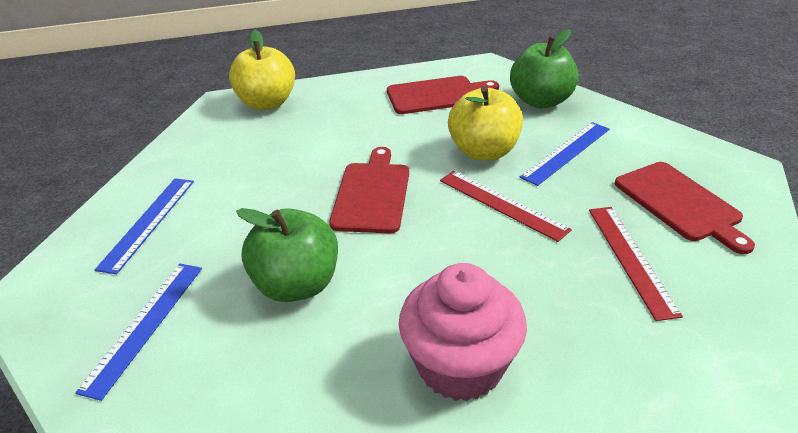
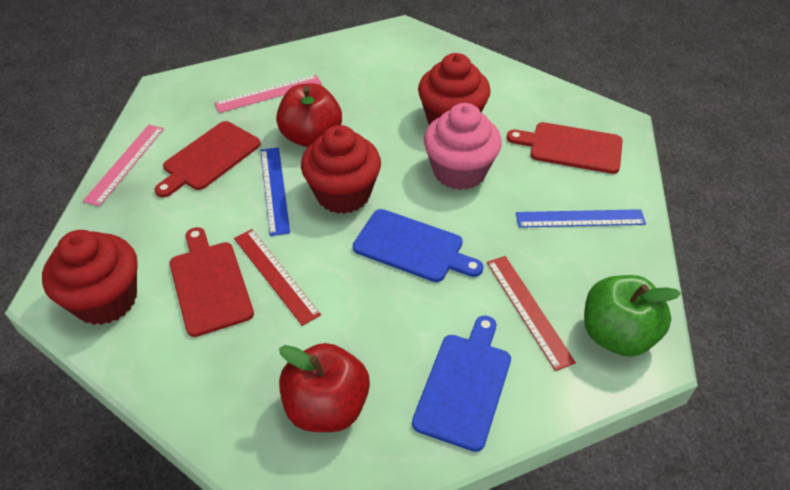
blue cutting board: 0 -> 2
blue ruler: 3 -> 2
green apple: 2 -> 1
pink ruler: 0 -> 2
red apple: 0 -> 2
red cupcake: 0 -> 3
yellow apple: 2 -> 0

